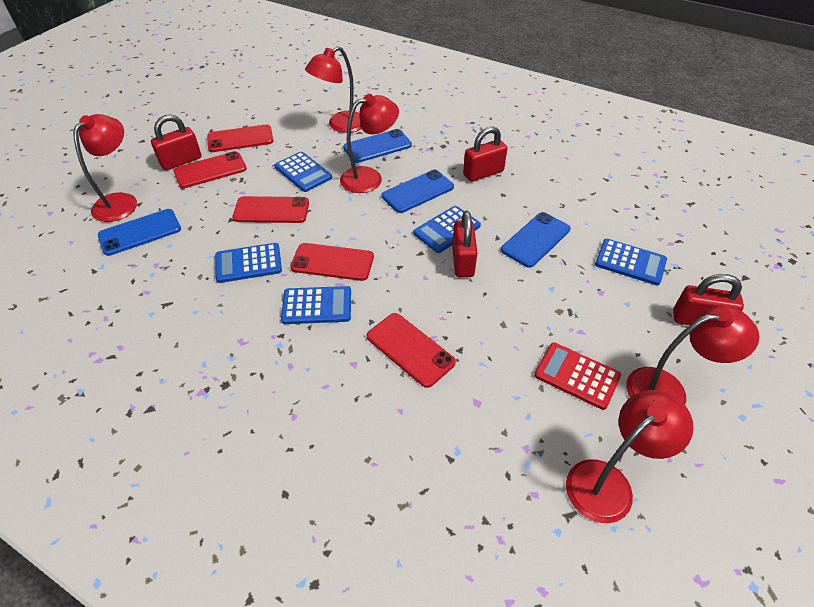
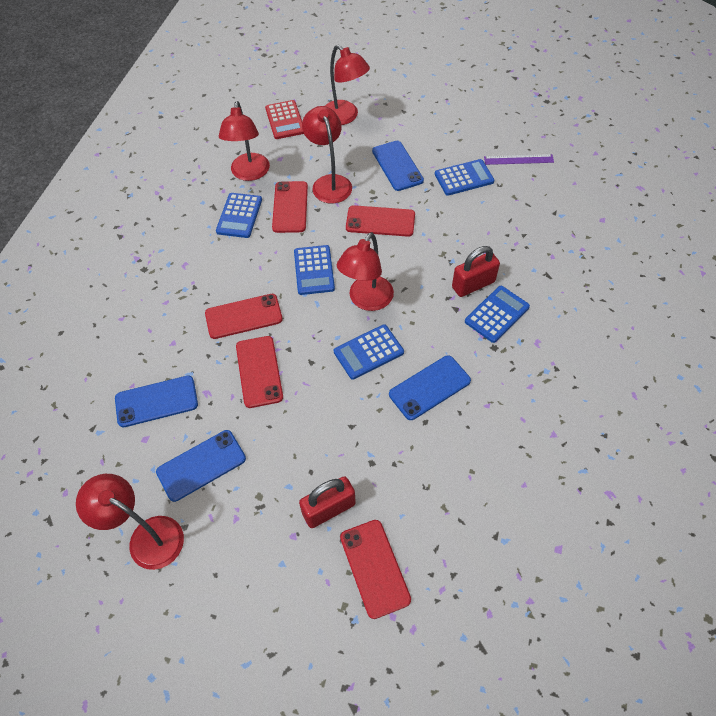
purple ruler: 0 -> 1
red padlock: 4 -> 2

